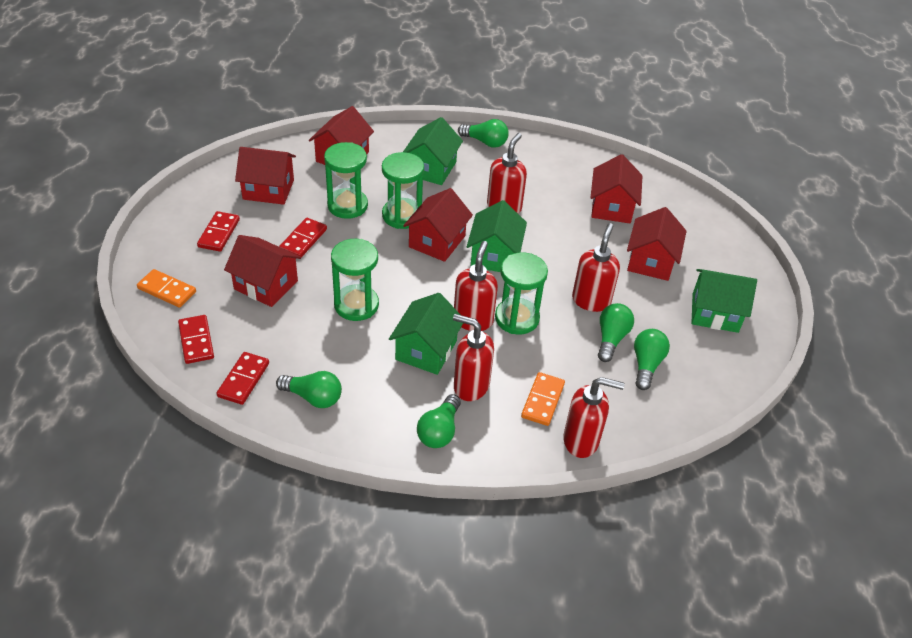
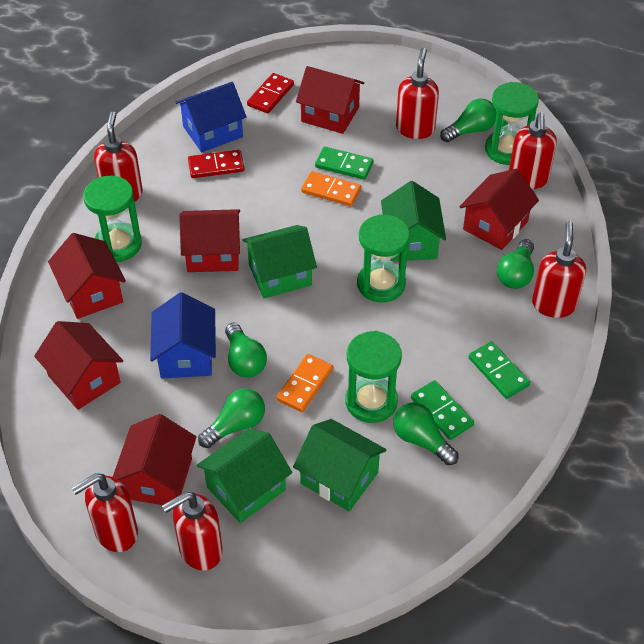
blue house: 0 -> 2
green domino: 0 -> 3
red domino: 4 -> 2
red soap dispenser: 5 -> 6

